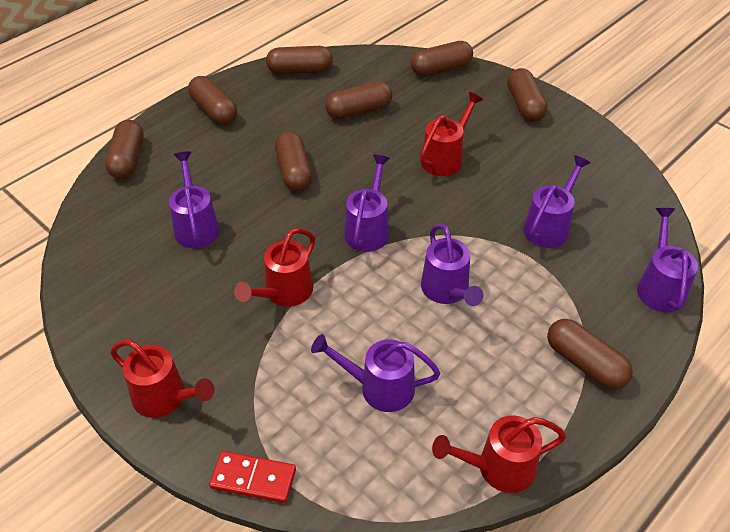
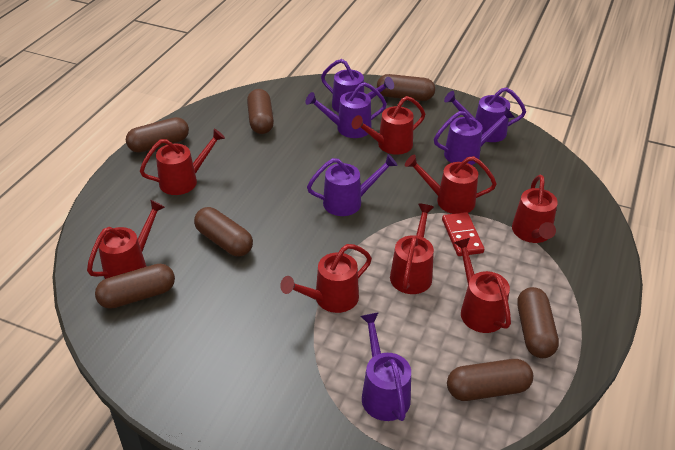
brown capsule: 8 -> 7
red watering can: 4 -> 8

